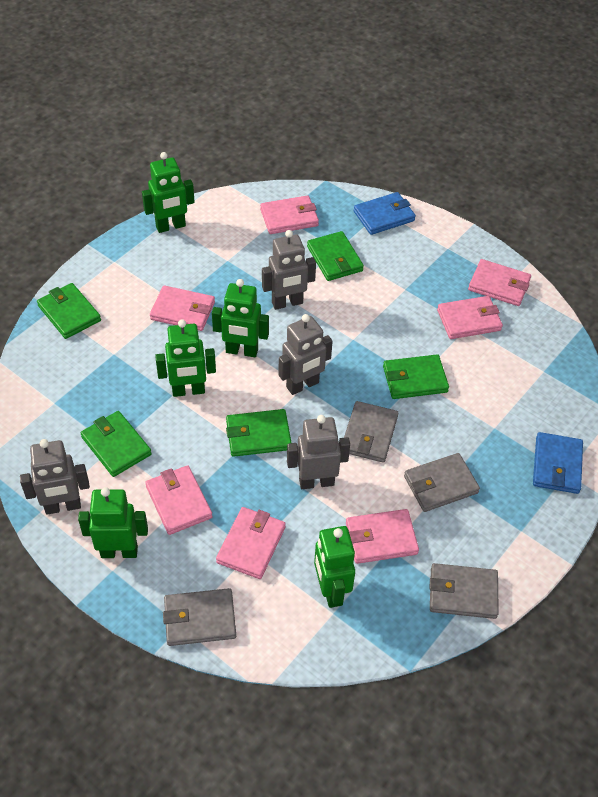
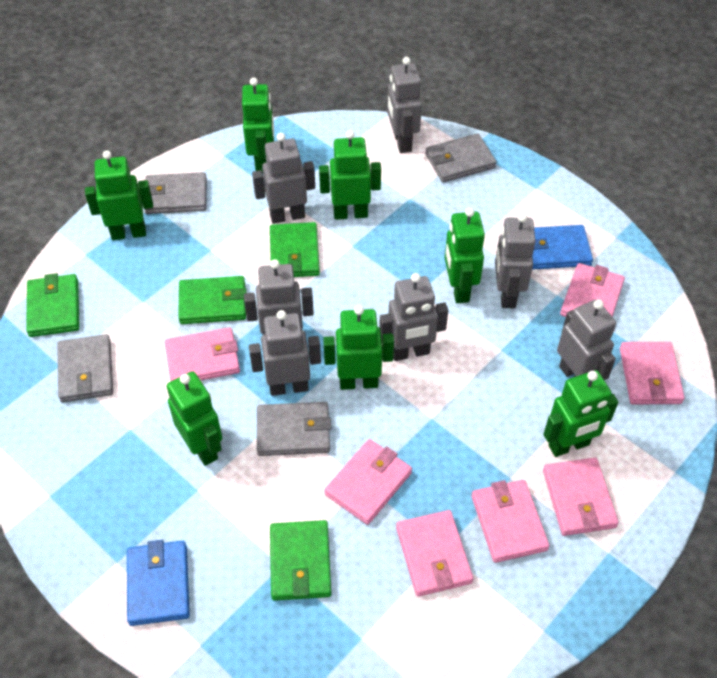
green robot: 5 -> 7
green wallet: 5 -> 4
grey robot: 4 -> 7

